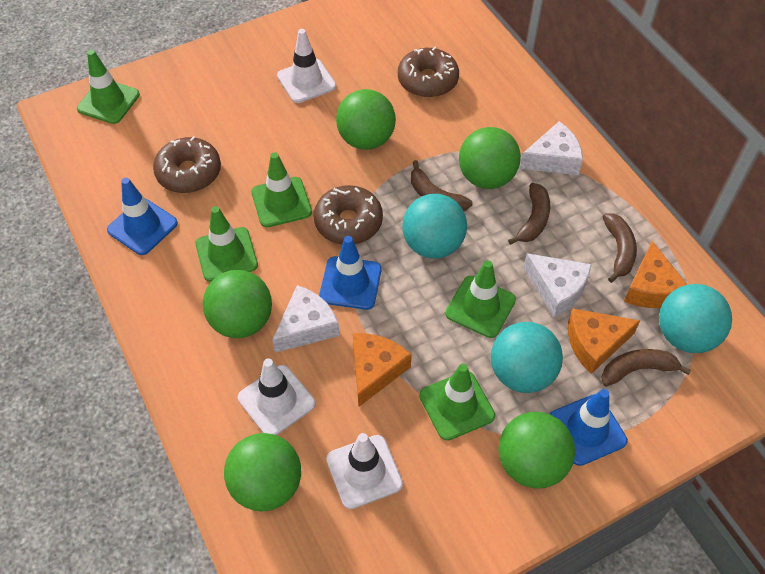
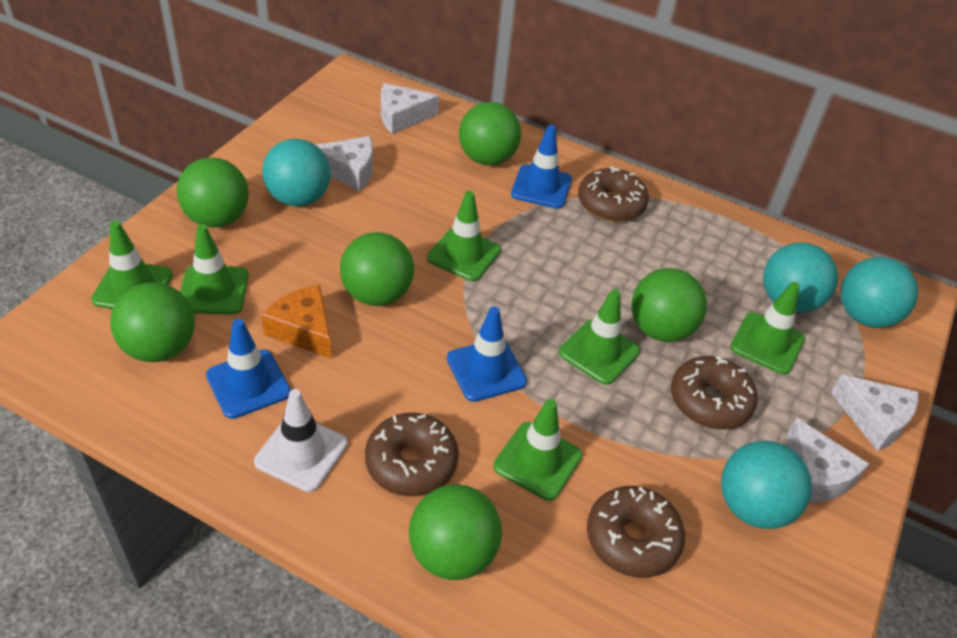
brown banana: 4 -> 0
brown donut: 3 -> 4
green ball: 5 -> 6
green traffic cone: 5 -> 6
orange cheese: 3 -> 1
turquoise ball: 3 -> 4
white cheese: 3 -> 4
white traffic cone: 3 -> 1

